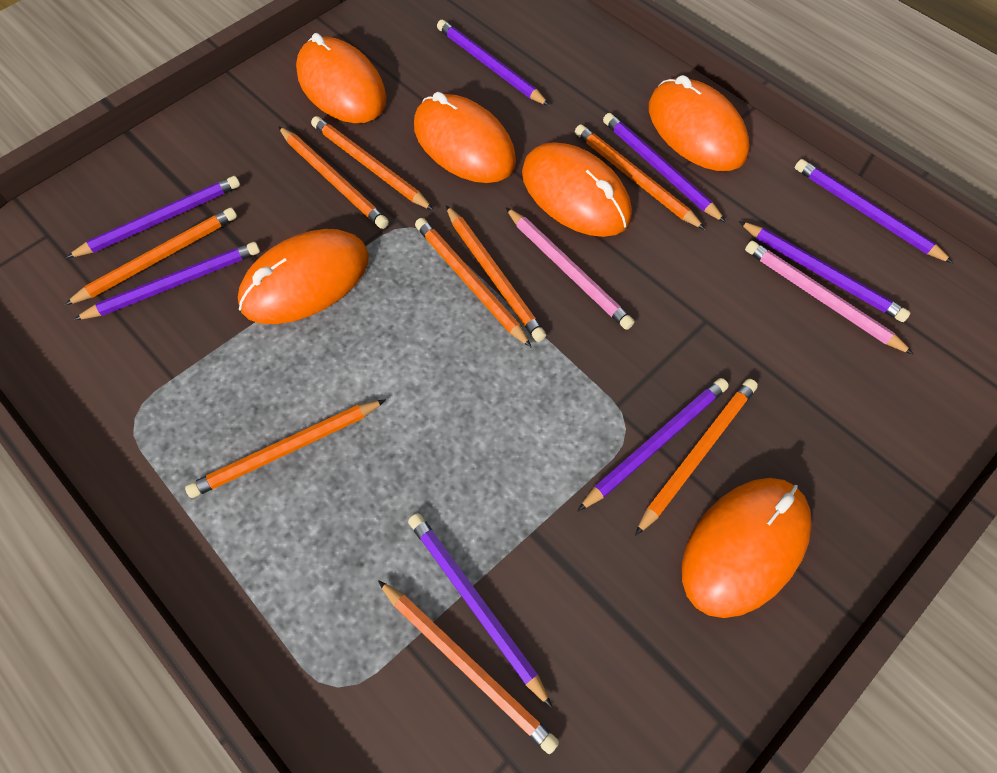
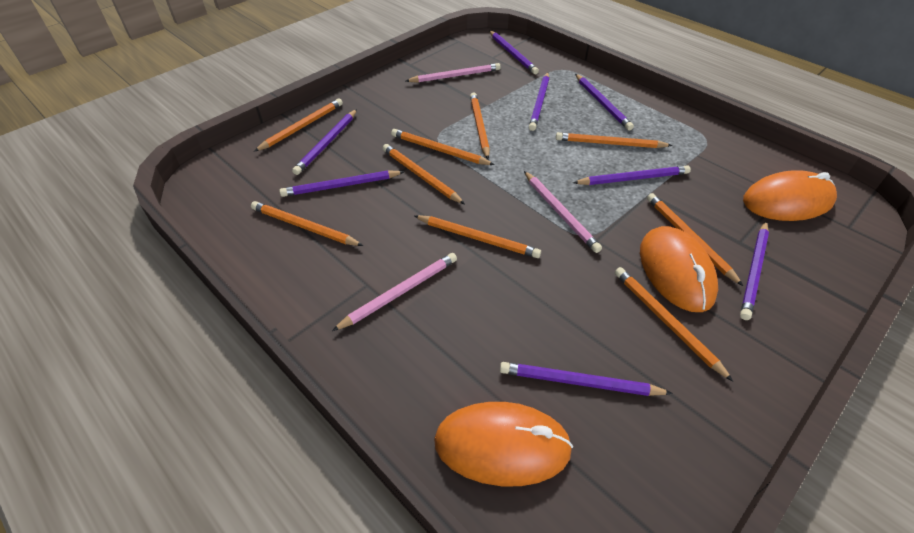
orange mouse: 6 -> 3
pink pencil: 2 -> 3

